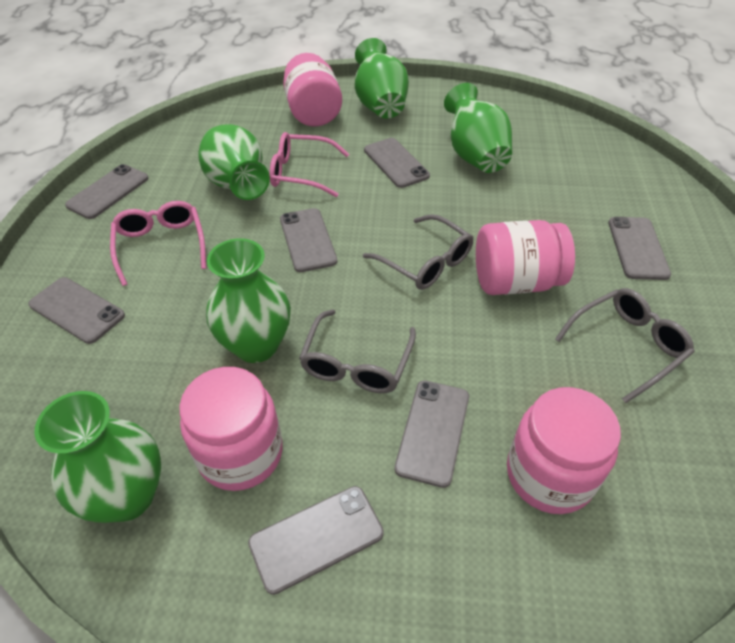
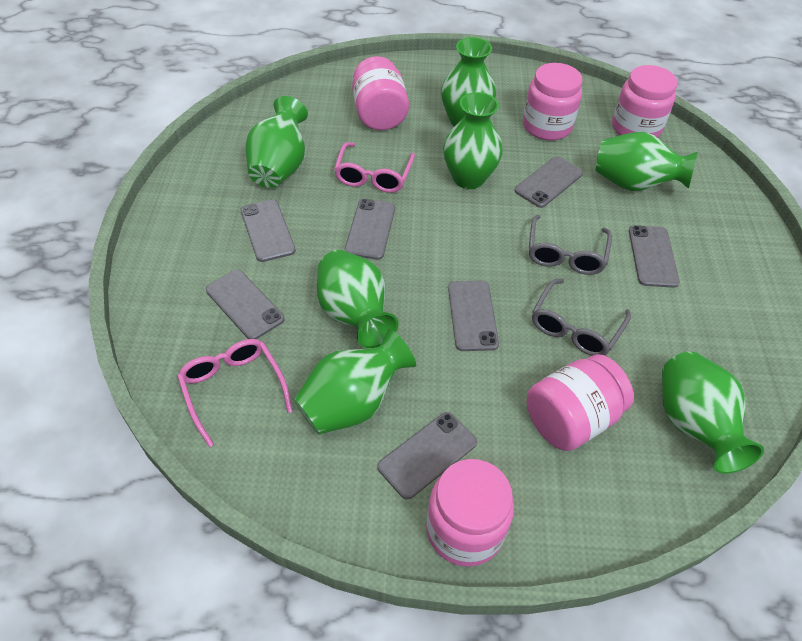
green vase: 5 -> 7
grey glasses: 3 -> 2
pink jar: 4 -> 5

